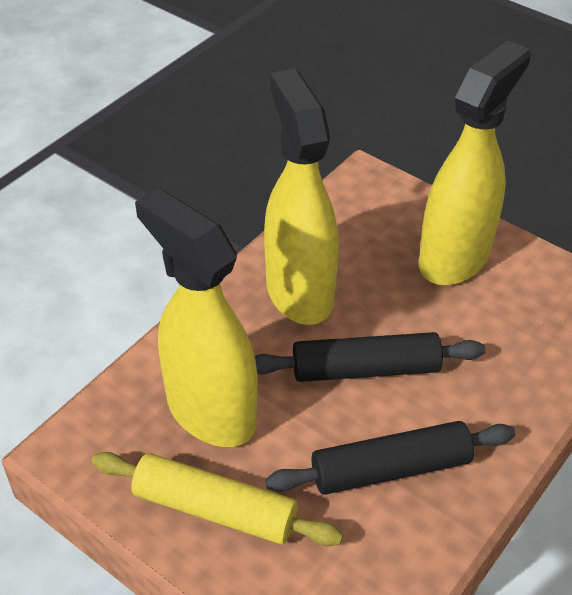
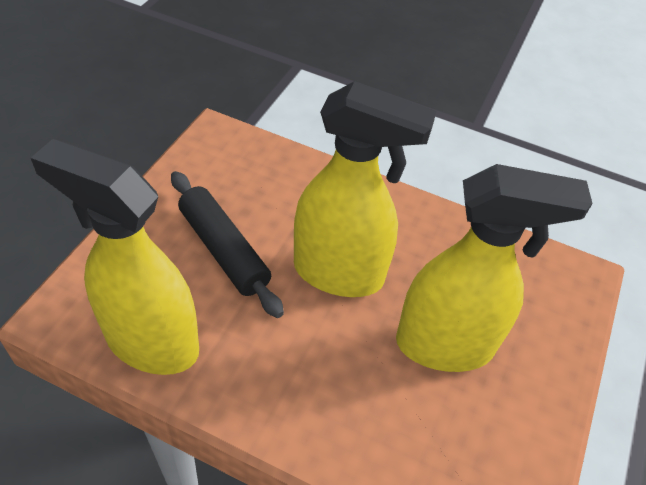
black rolling pin: 2 -> 1
yellow rolling pin: 1 -> 0

